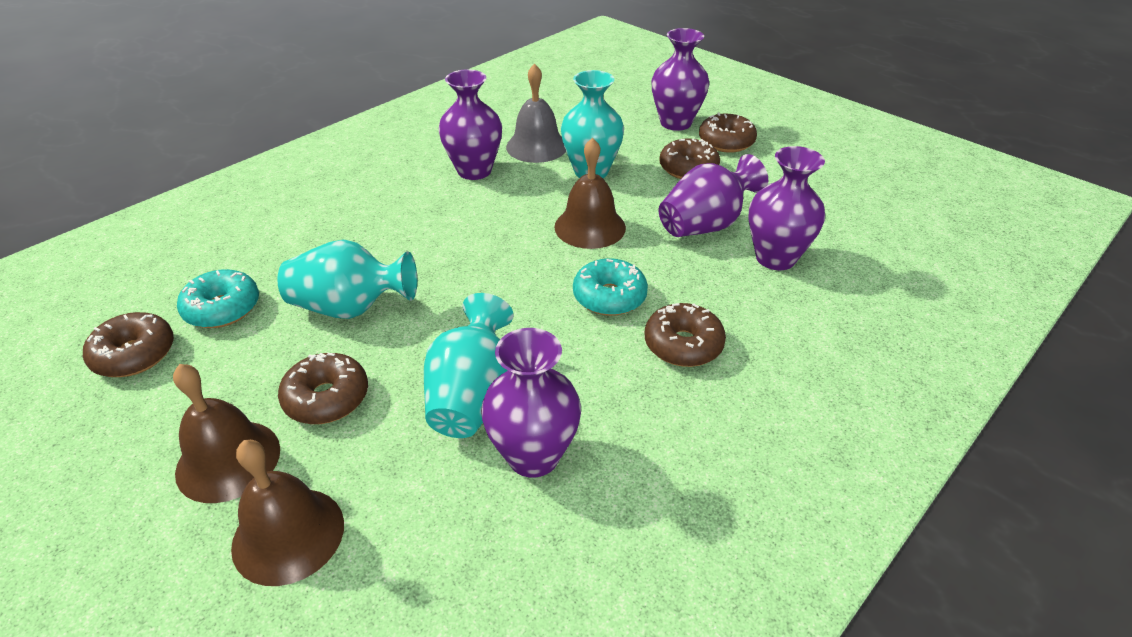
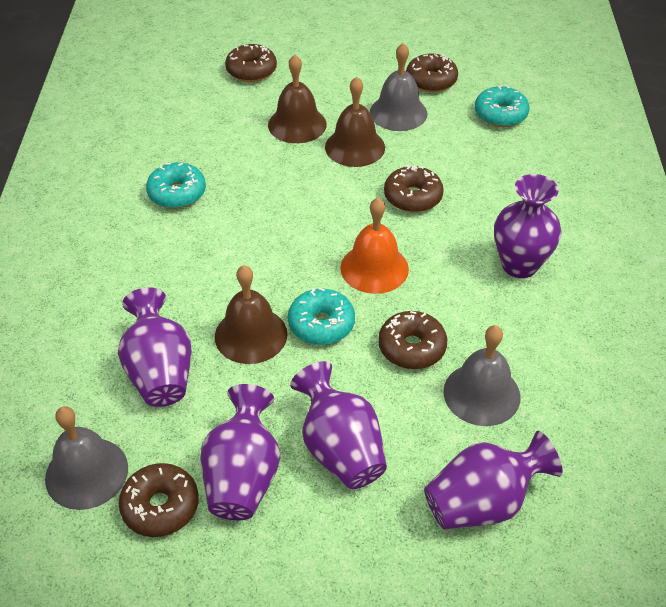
grey bell: 1 -> 3
orange bell: 0 -> 1
turquoise donut: 2 -> 3
turquoise vase: 3 -> 0

